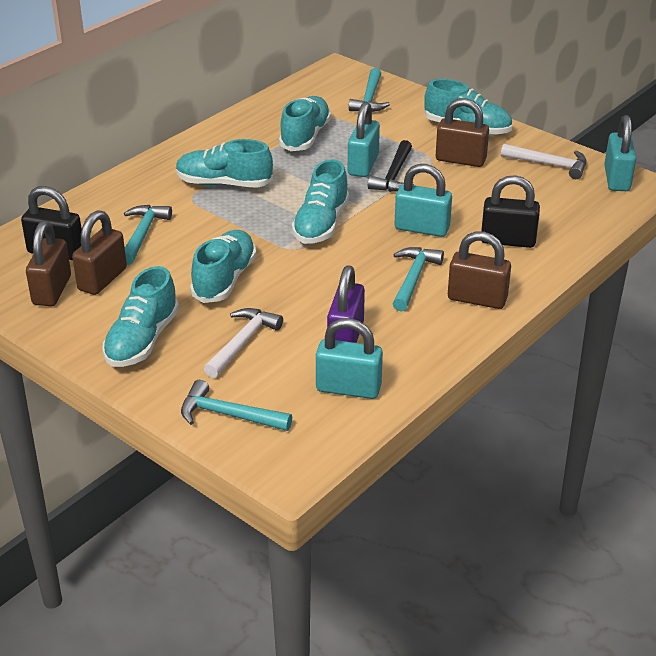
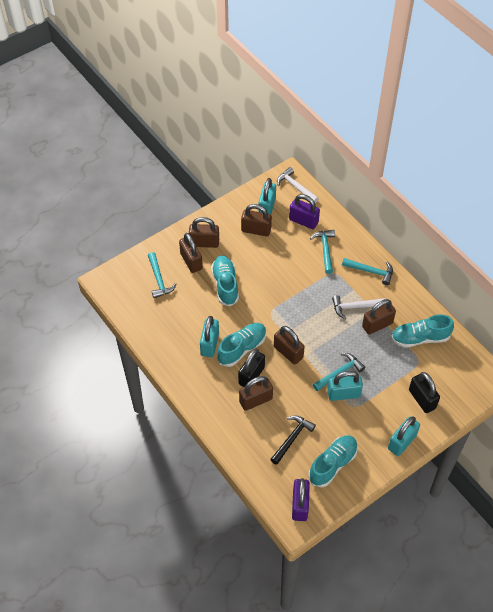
brown padlock: 4 -> 6
purple padlock: 1 -> 2
turquoise shoe: 6 -> 4

